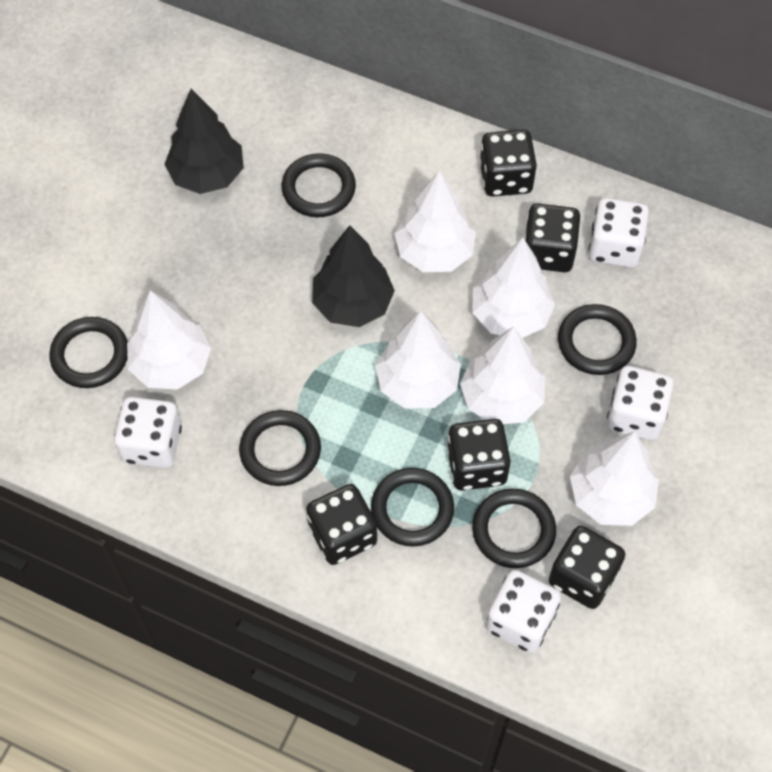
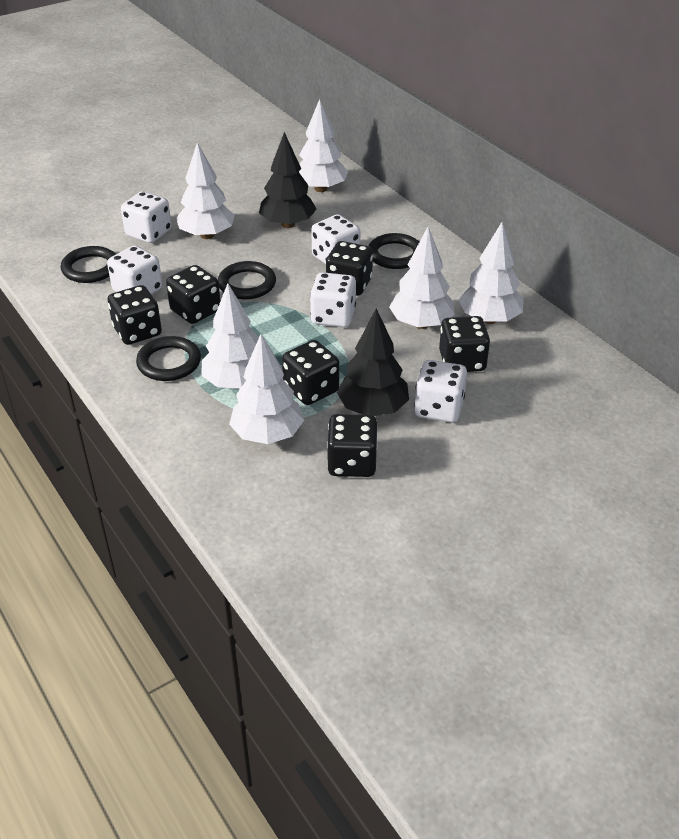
black dice: 5 -> 6
black ring: 6 -> 4
white dice: 4 -> 5

